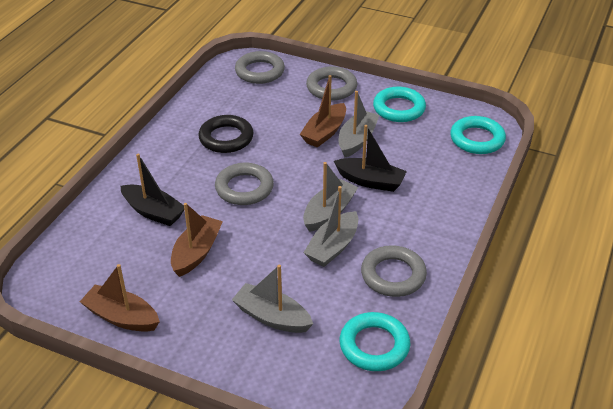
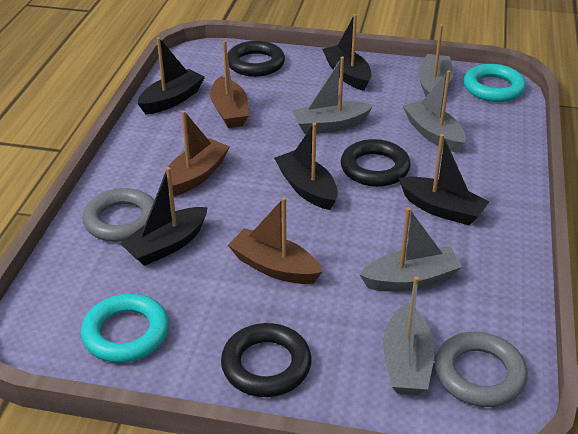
black boat: 2 -> 5
black ring: 1 -> 3
grey boat: 4 -> 5
grey ring: 4 -> 2
turquoise ring: 3 -> 2

